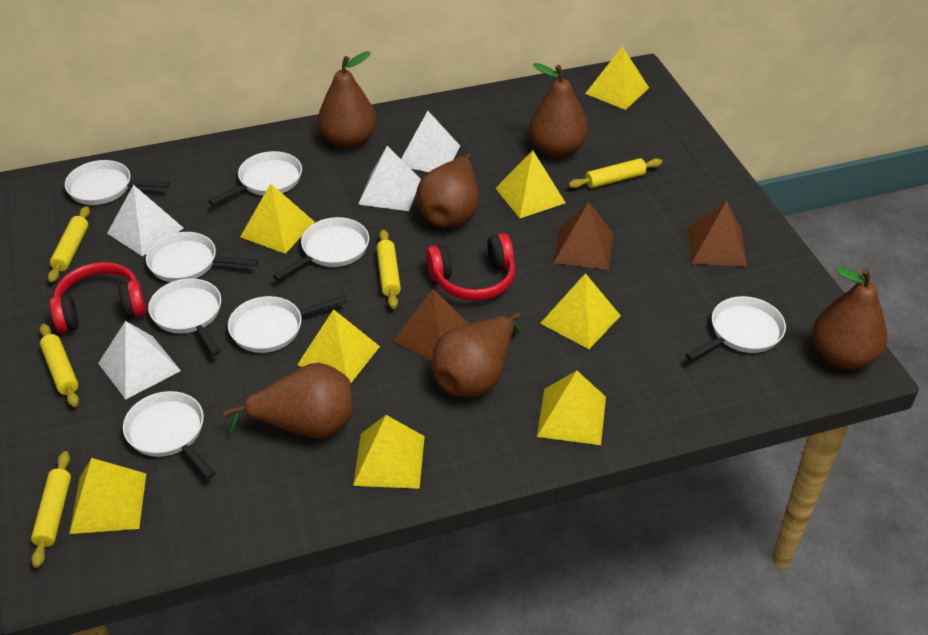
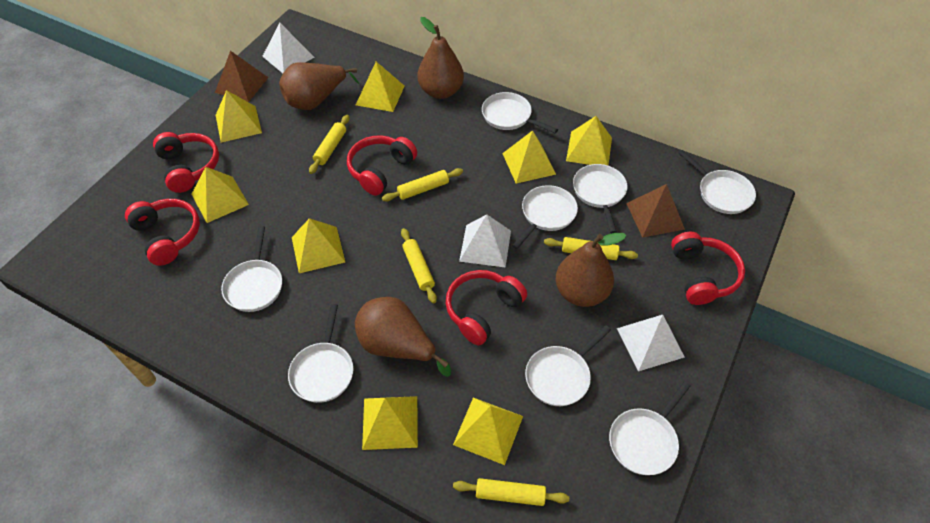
brown pear: 6 -> 4
brown pyramid: 3 -> 2
red headphones: 2 -> 5
white pyramid: 4 -> 3

